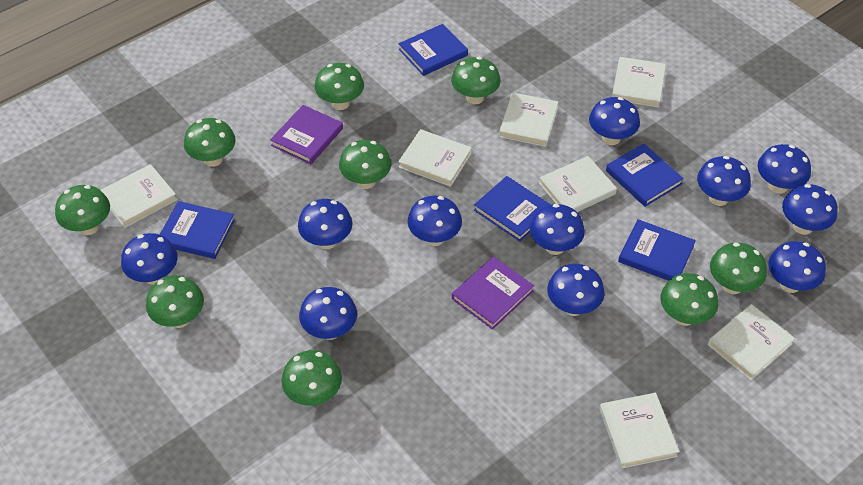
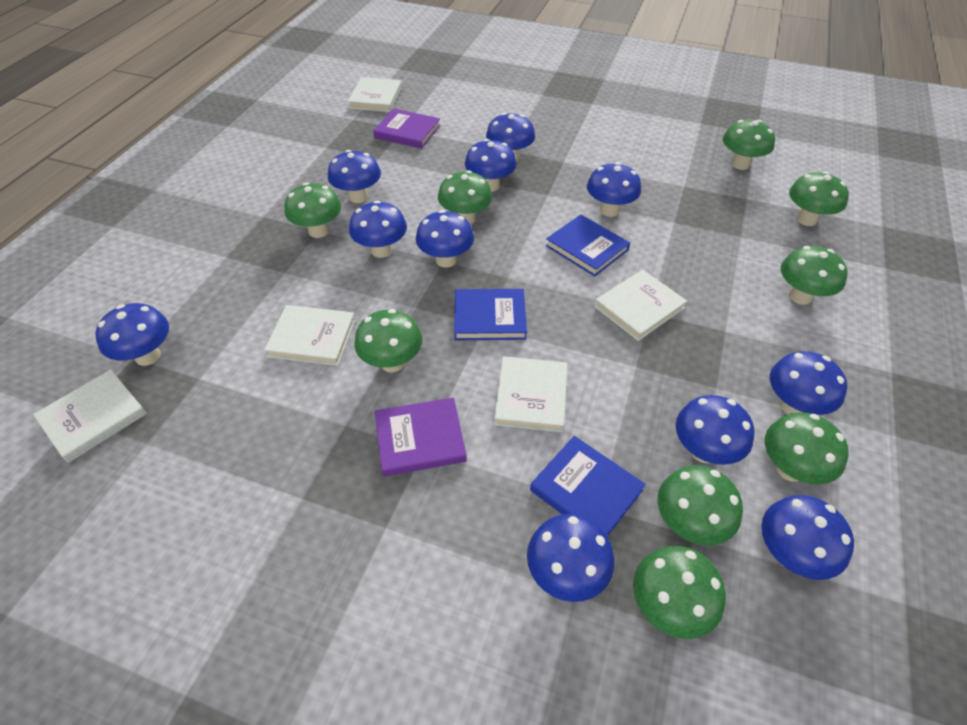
blue book: 5 -> 3
white book: 7 -> 5

